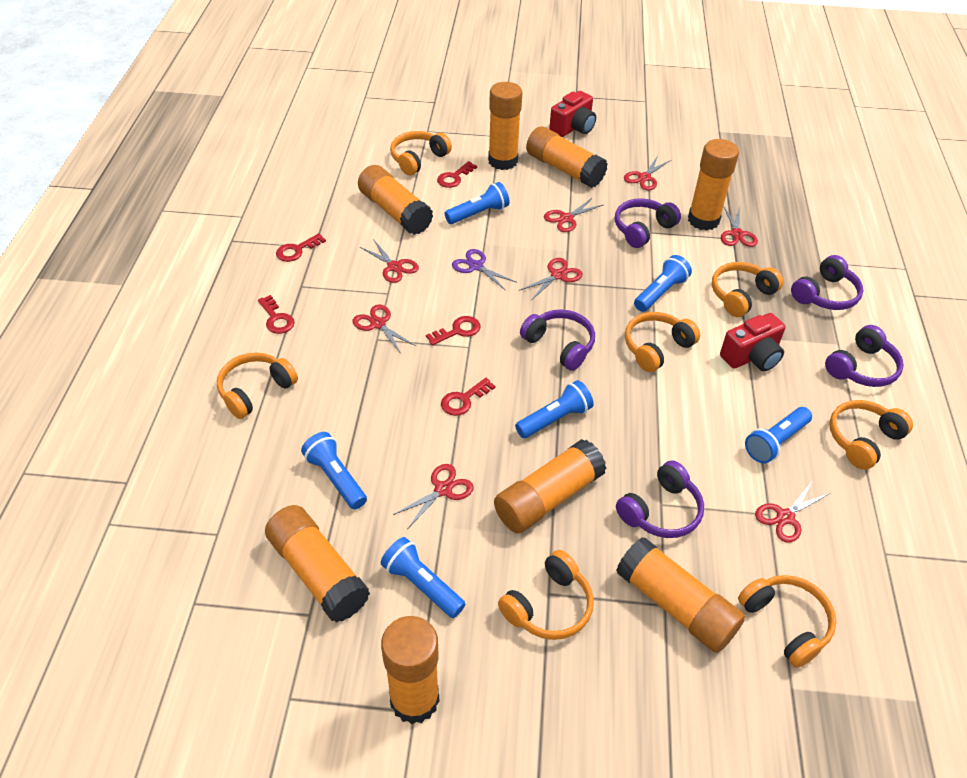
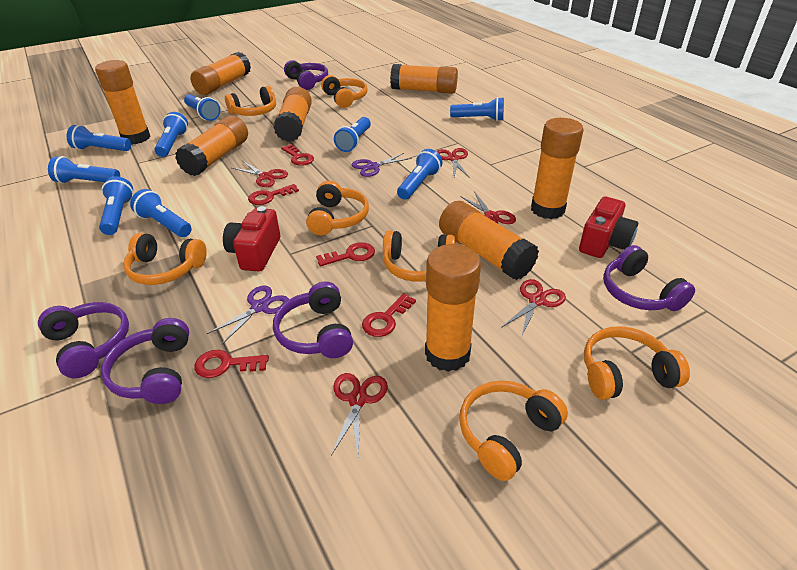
blue flashlight: 6 -> 9
purple scissors: 1 -> 2
red scissors: 8 -> 5

